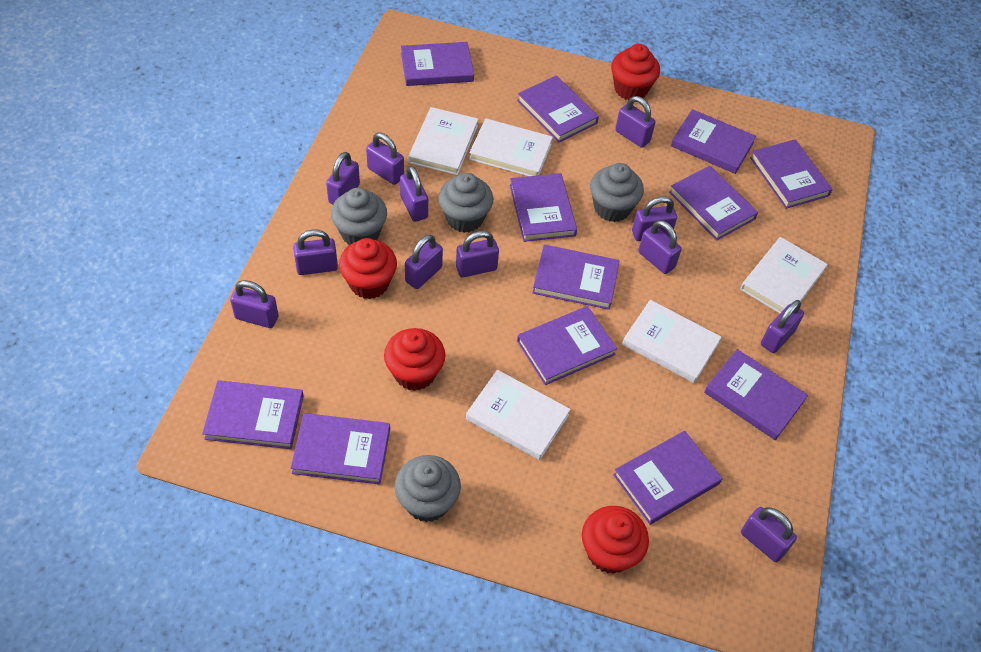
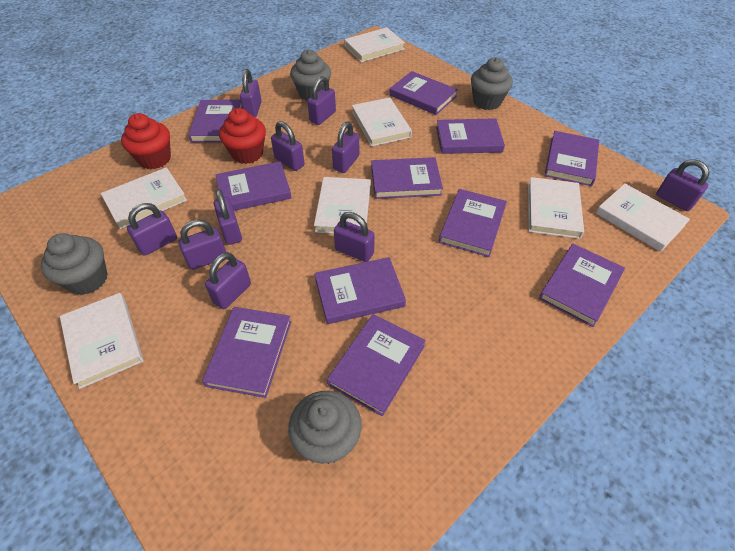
purple book: 12 -> 11
purple padlock: 12 -> 10
red cupcake: 4 -> 2
white book: 5 -> 7

